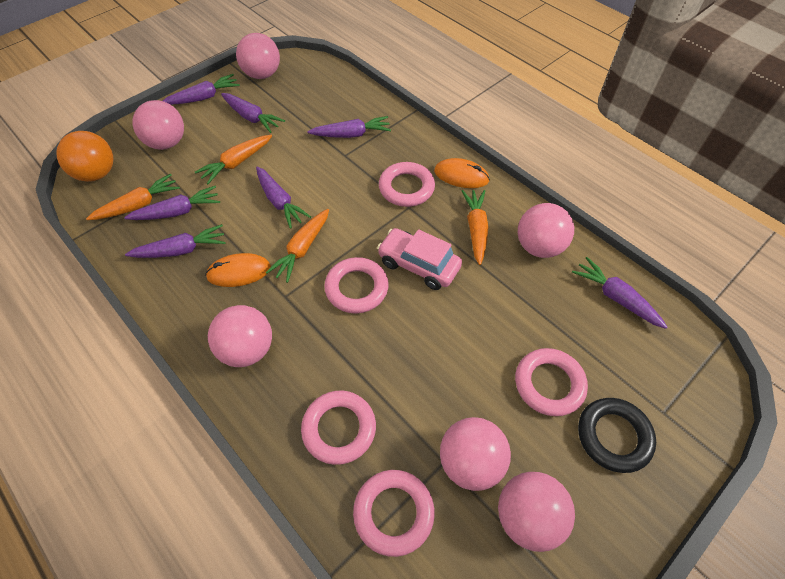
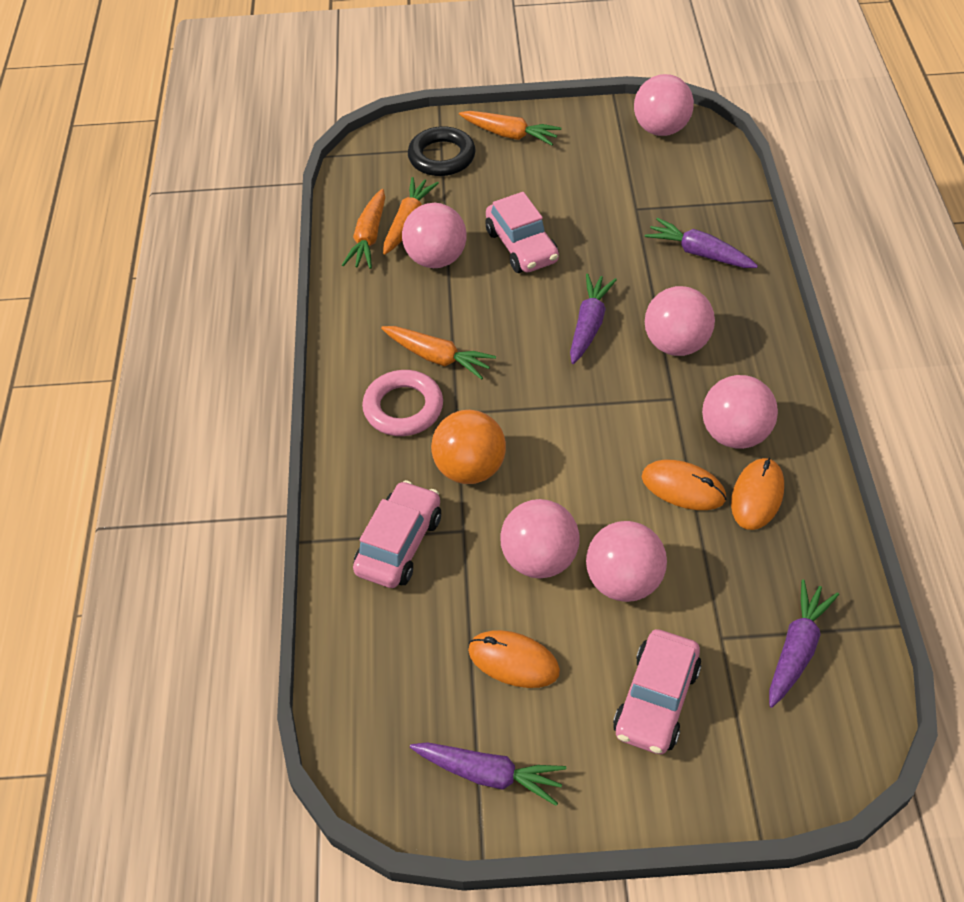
orange mouse: 2 -> 3
pink car: 1 -> 3
pink ring: 5 -> 1
purple carrot: 7 -> 4

